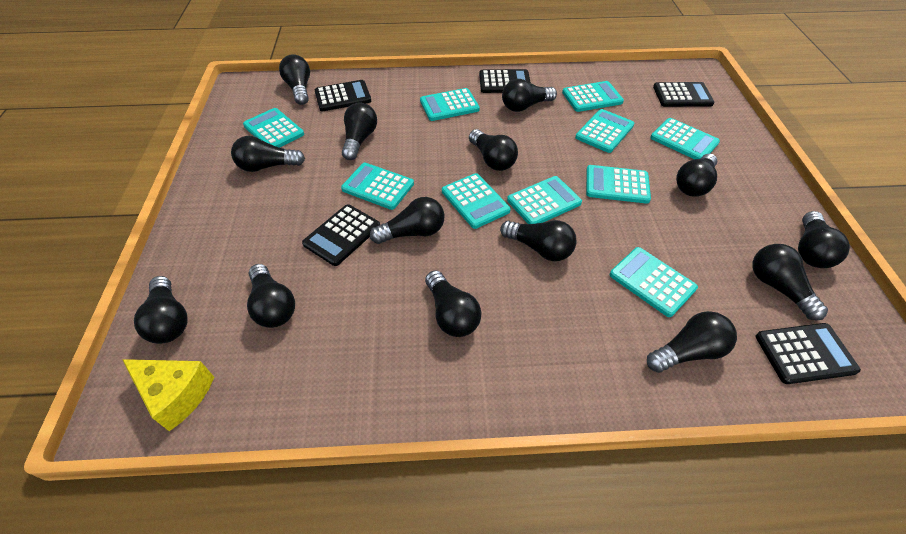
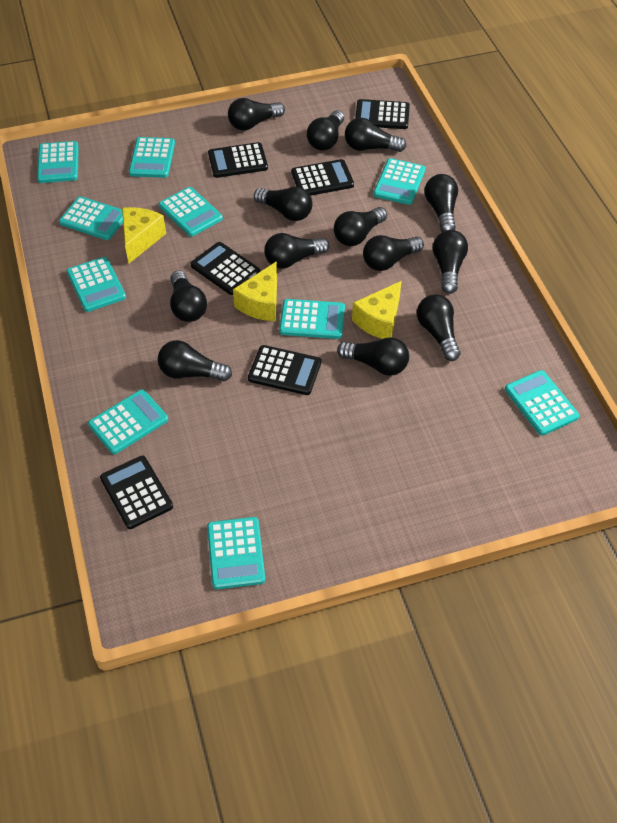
black calculator: 5 -> 6
black light bulb: 14 -> 13
yellow cheese: 1 -> 3

